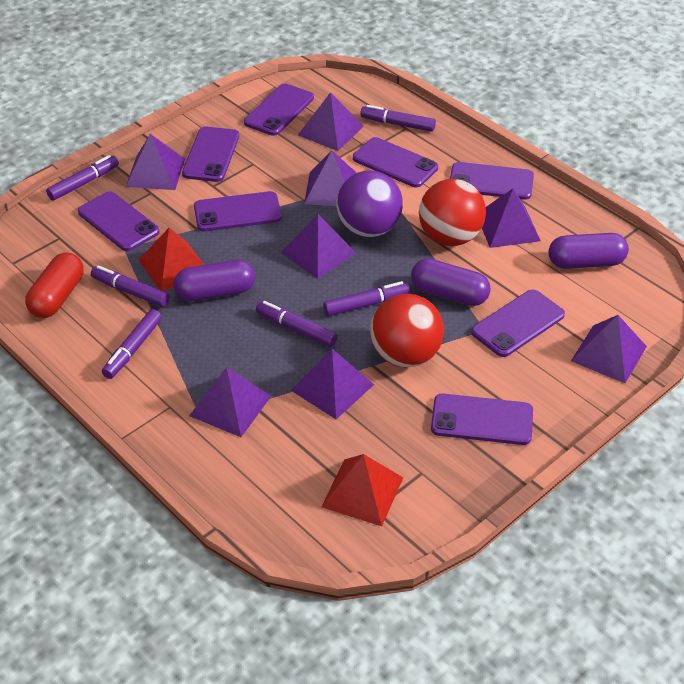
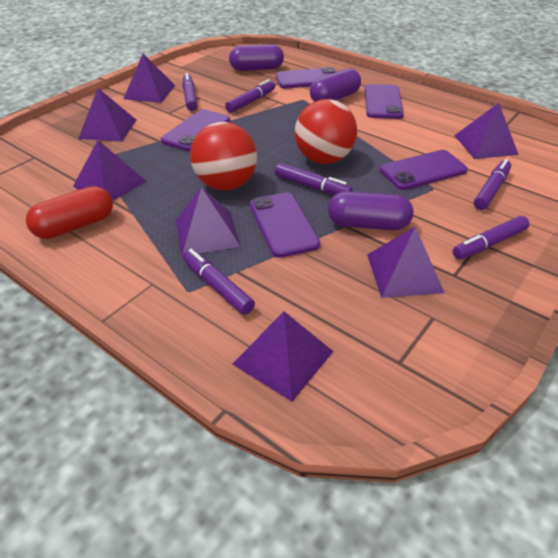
purple ball: 1 -> 0
purple phone: 8 -> 5
purple pyramid: 8 -> 7
red pyramid: 2 -> 0

